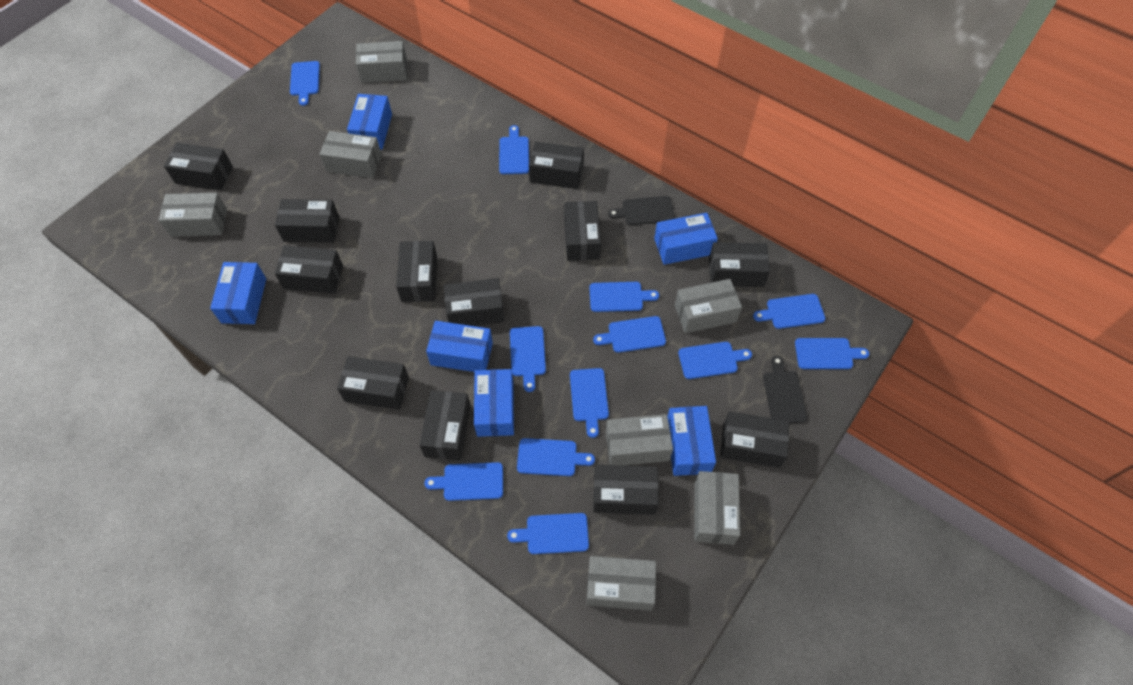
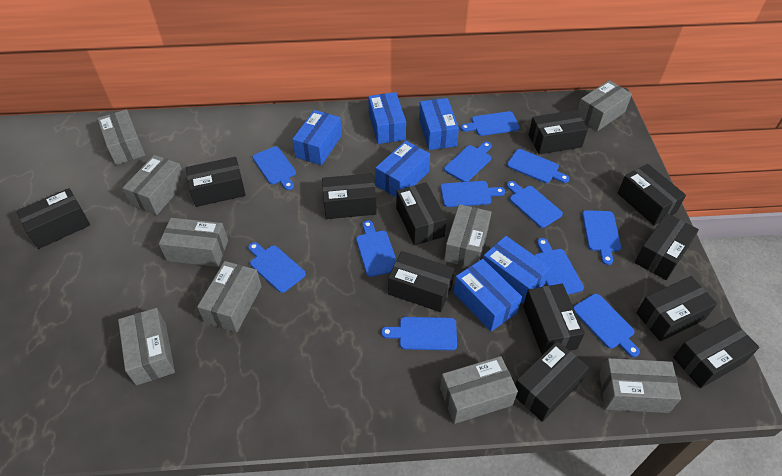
black cutting board: 2 -> 0
grey box: 7 -> 9

